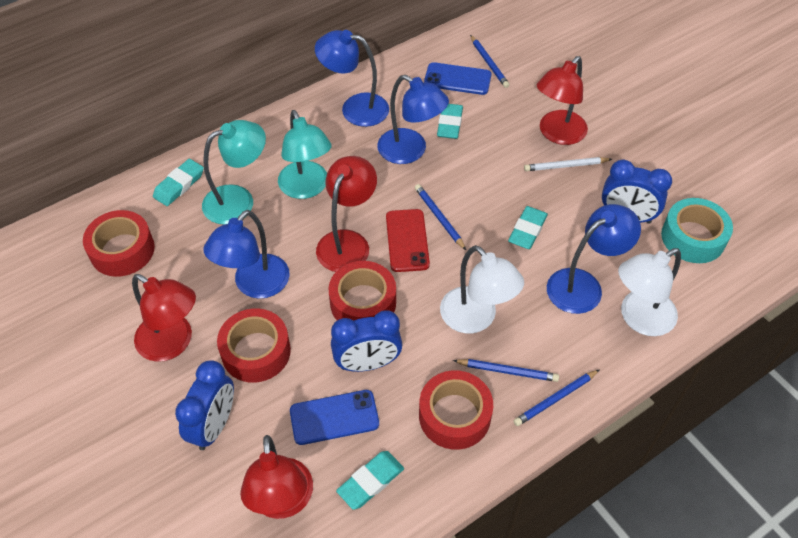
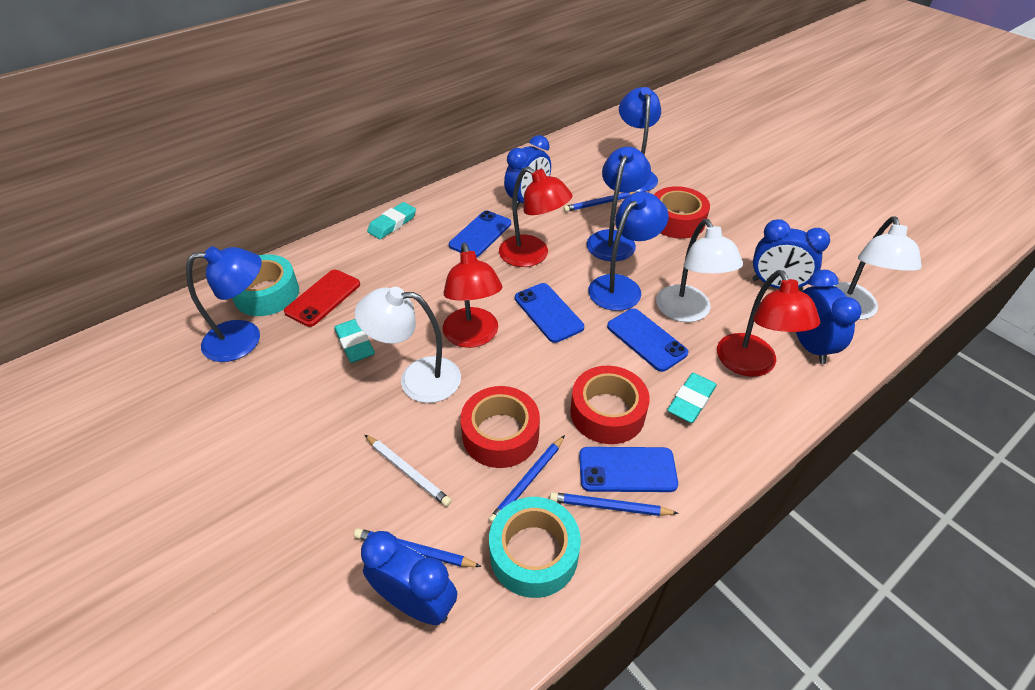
blue clock: 3 -> 4
blue phone: 2 -> 4
red lamp: 4 -> 3
red tape: 4 -> 3
turquoise eraser: 4 -> 3
turquoise lamp: 2 -> 0
turquoise tape: 1 -> 2
white lamp: 2 -> 3

